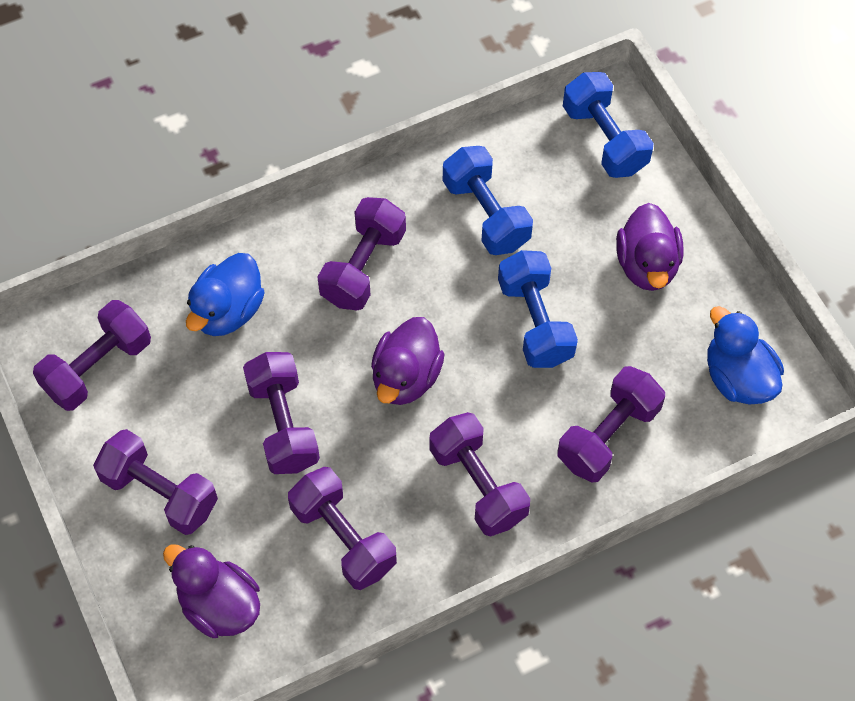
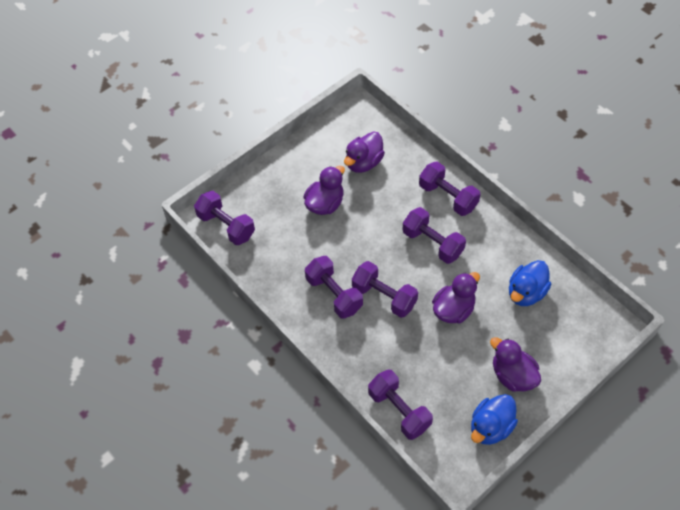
blue dumbbell: 3 -> 0
purple duck: 3 -> 4
purple dumbbell: 7 -> 6

